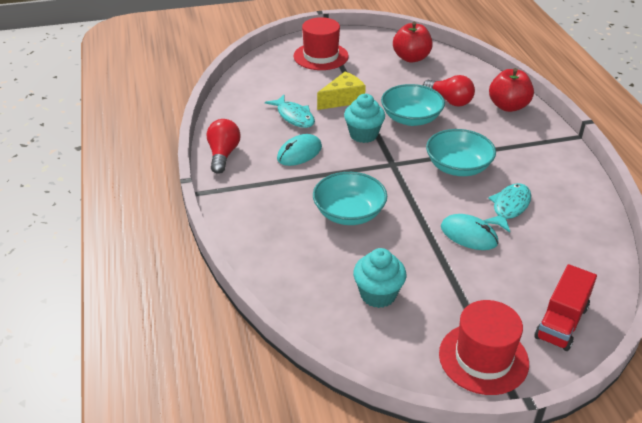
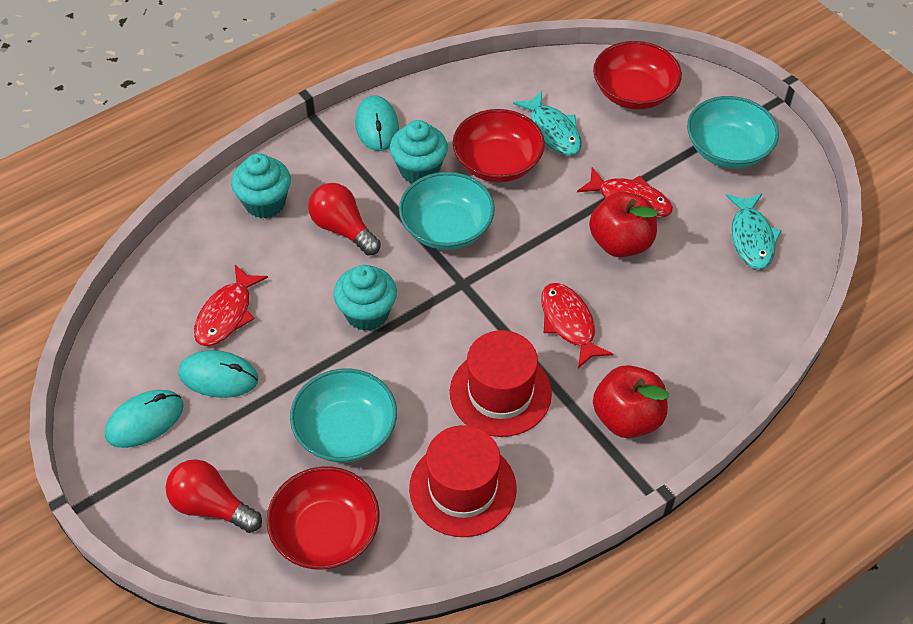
red bowl: 0 -> 3
red fish: 0 -> 3
red truck: 1 -> 0
turquoise cupcake: 2 -> 3
turquoise mouse: 2 -> 3
yellow cheese: 1 -> 0

